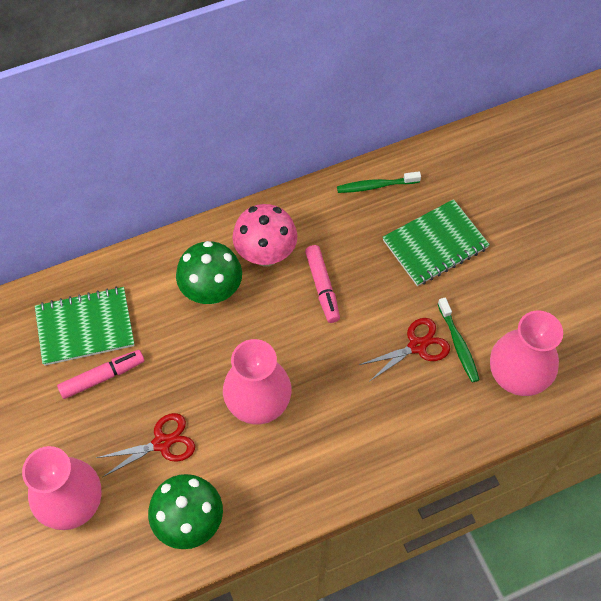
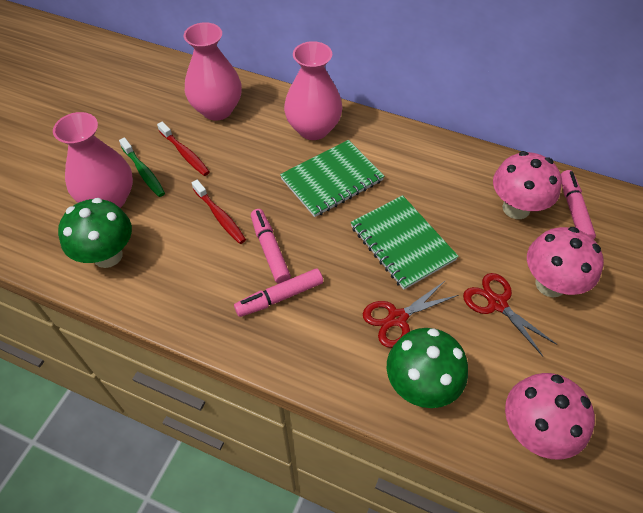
green toothbrush: 2 -> 1
pink marker: 2 -> 3
pink mushroom: 1 -> 3
red toothbrush: 0 -> 2

